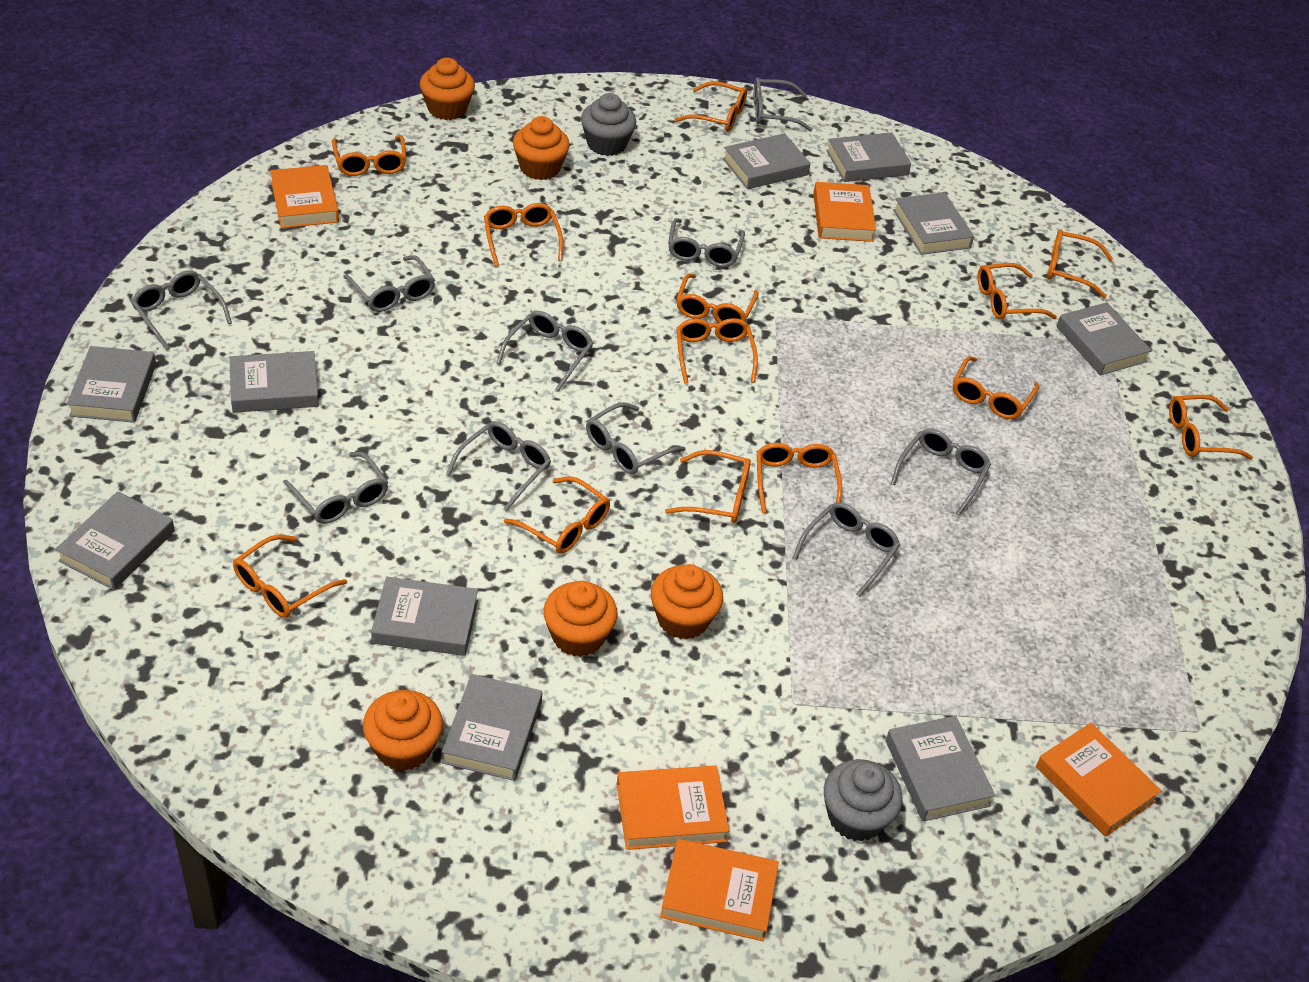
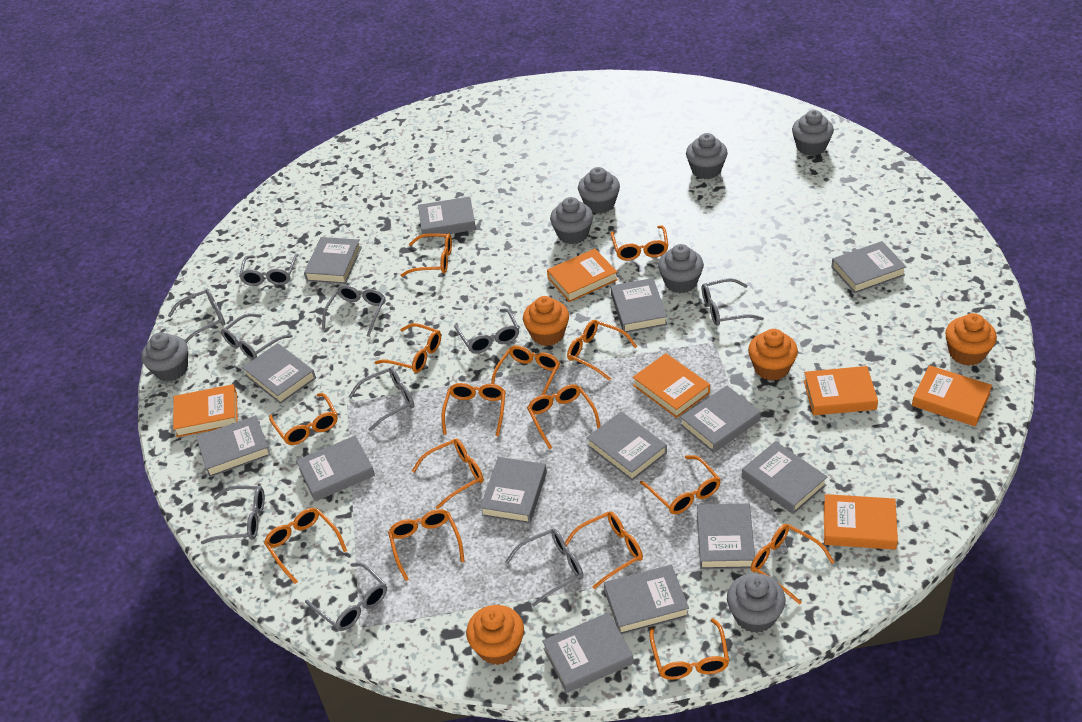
grey book: 10 -> 14
grey cupcake: 2 -> 7
orange book: 5 -> 6
orange cupcake: 5 -> 4
orange glasses: 13 -> 15

